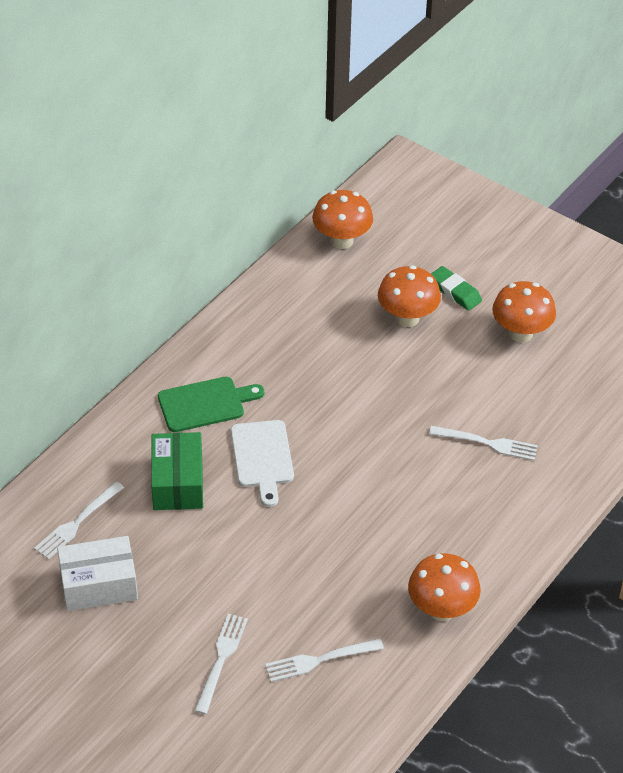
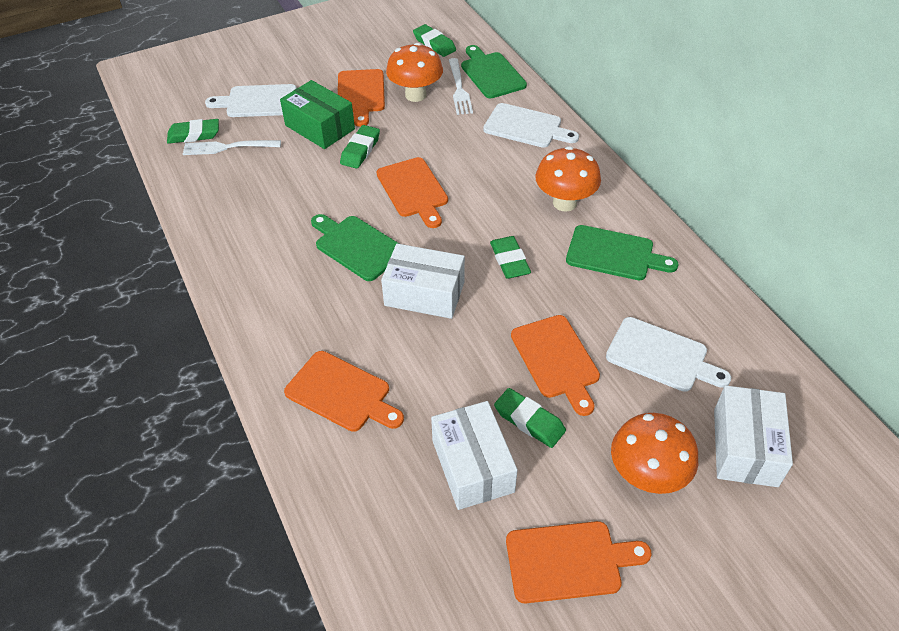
green cutting board: 1 -> 3
green eraser: 1 -> 5
orange cutting board: 0 -> 5
orange mushroom: 4 -> 3
white box: 1 -> 3
white cutting board: 1 -> 3
white fork: 4 -> 2

